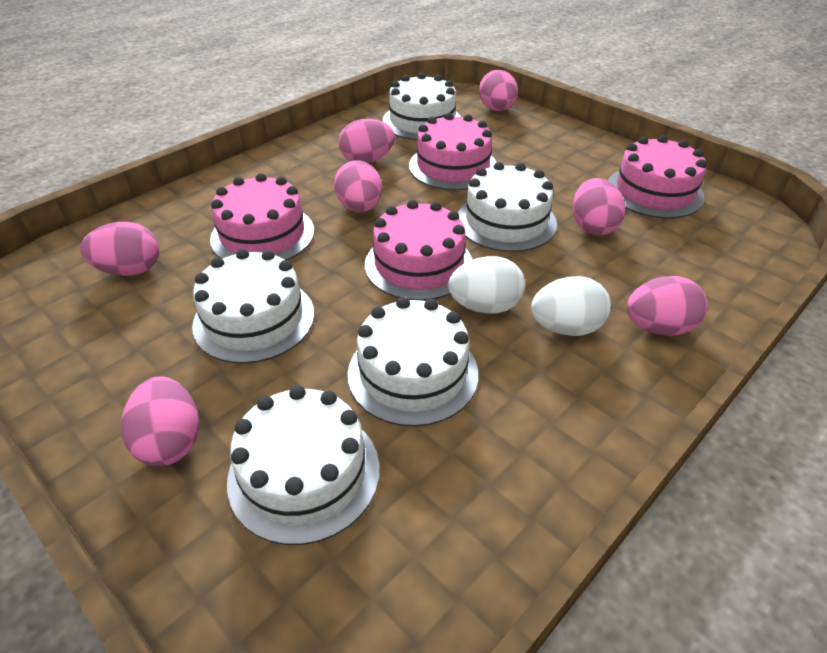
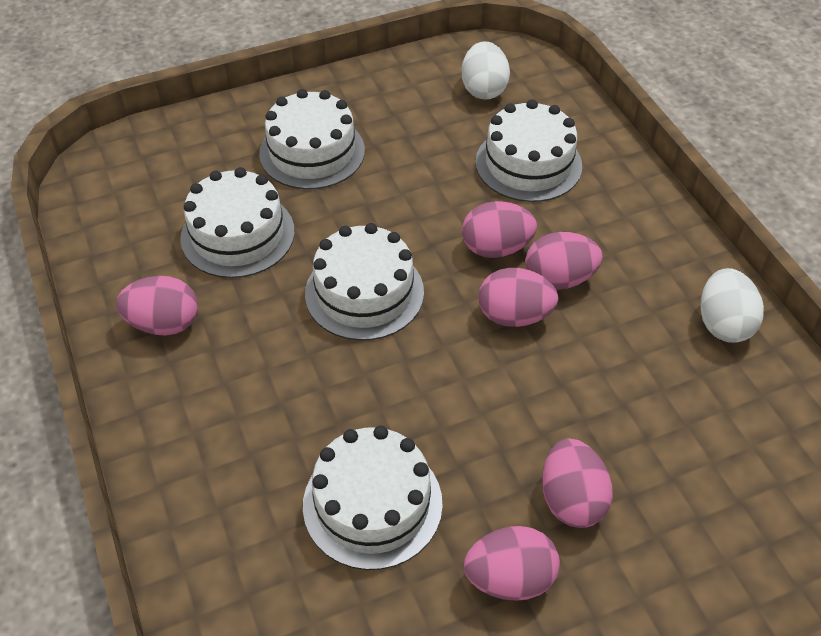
pink cake: 4 -> 0
pink egg: 7 -> 6

